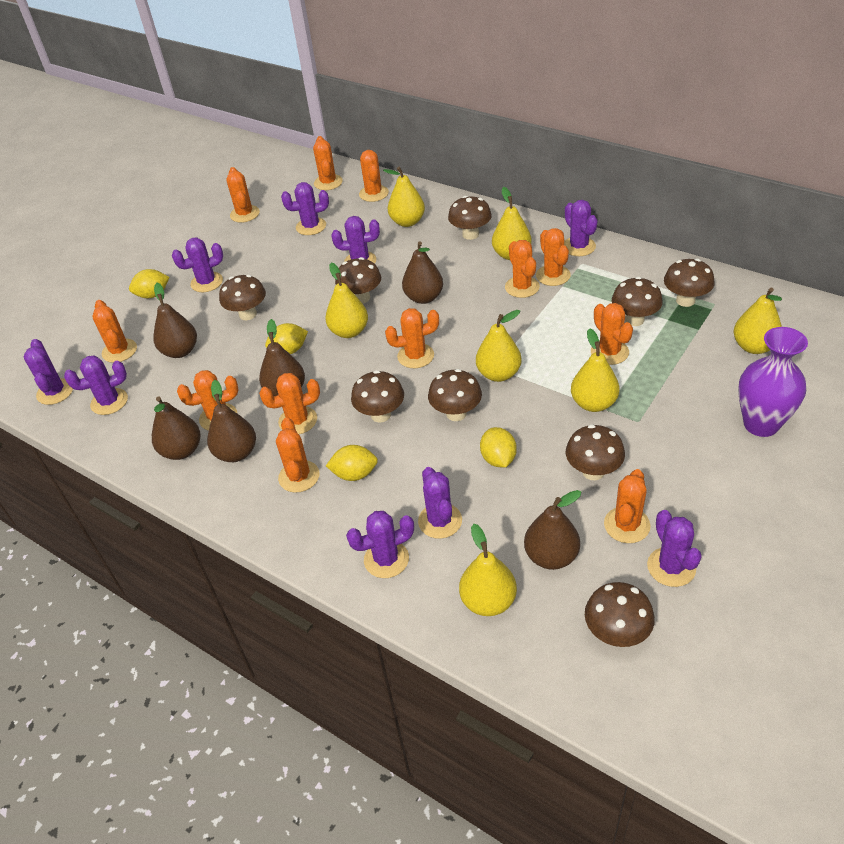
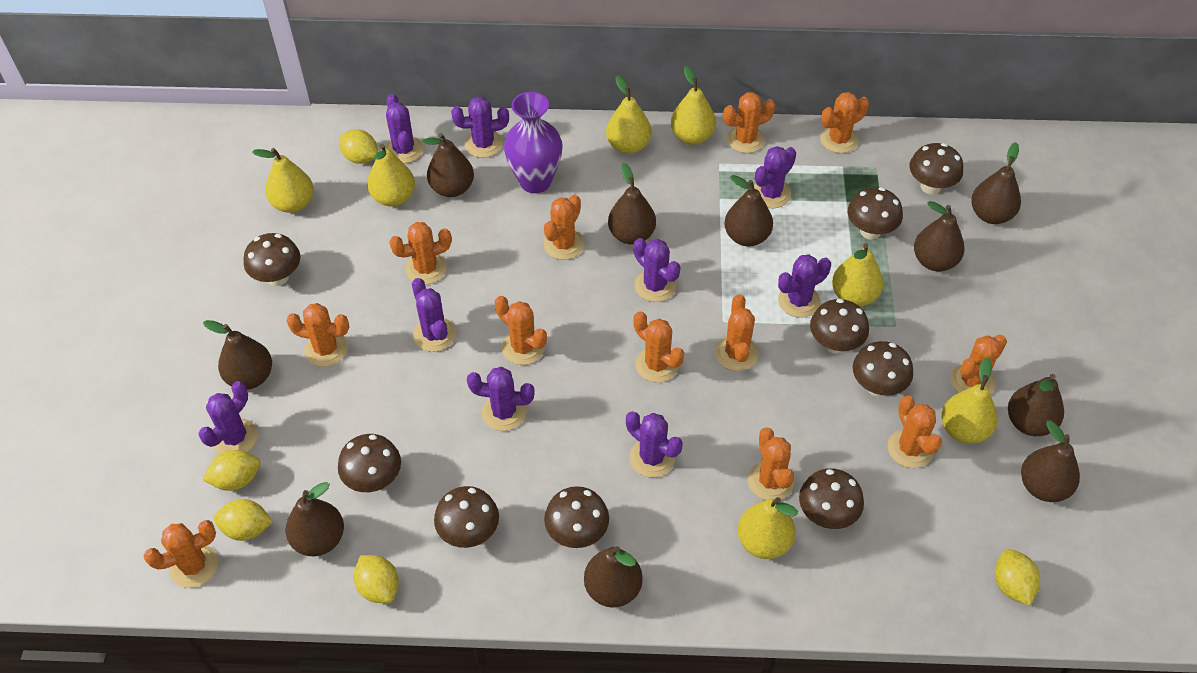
brown pear: 6 -> 10
yellow lemon: 4 -> 5

